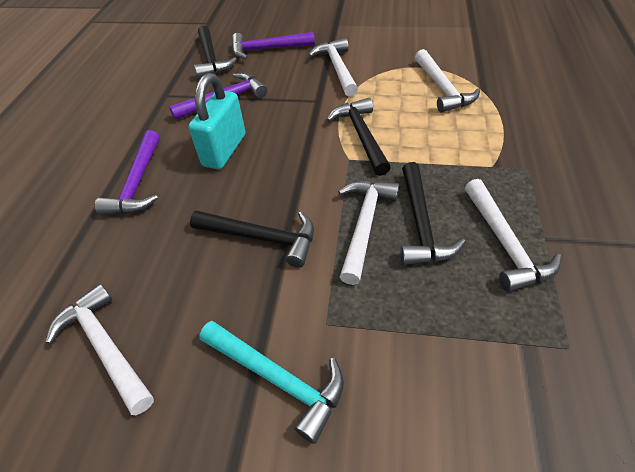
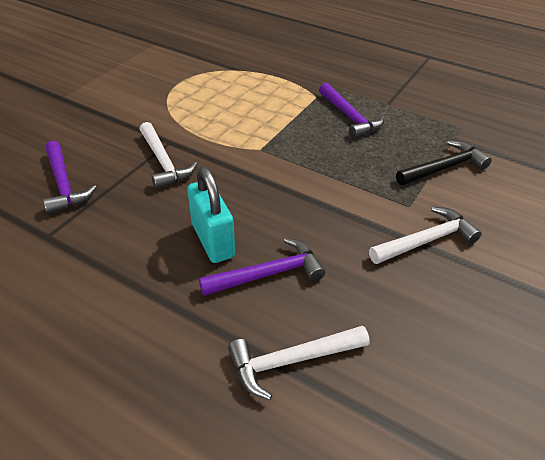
black hammer: 4 -> 1
turquoise hammer: 1 -> 0
white hammer: 5 -> 3

